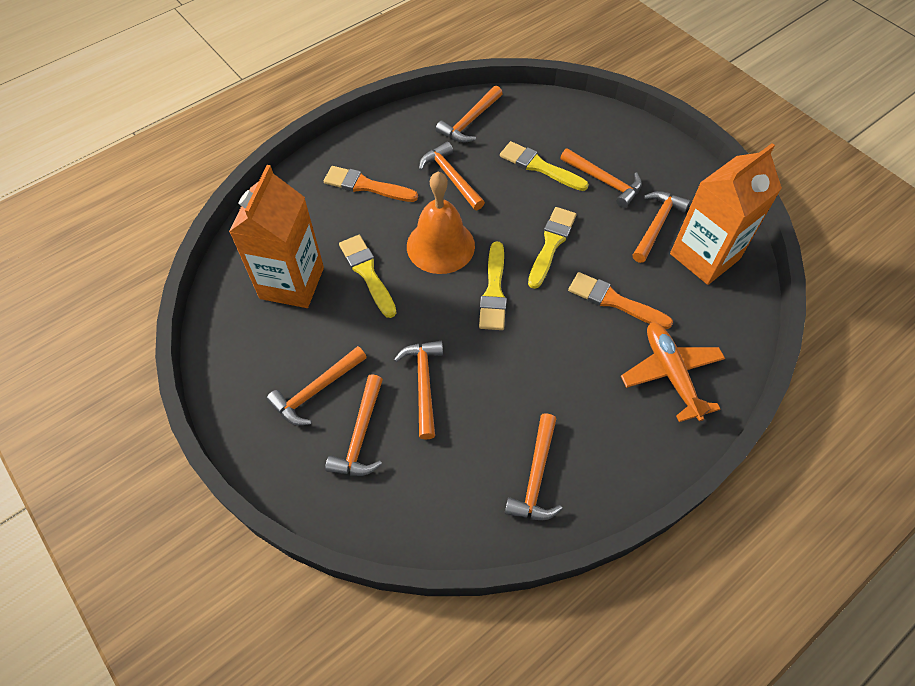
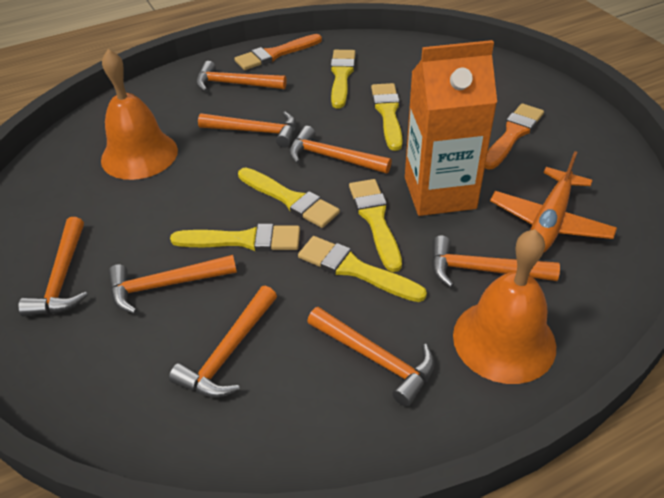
orange bell: 1 -> 2
orange carton: 2 -> 1
yellow brush: 4 -> 6

